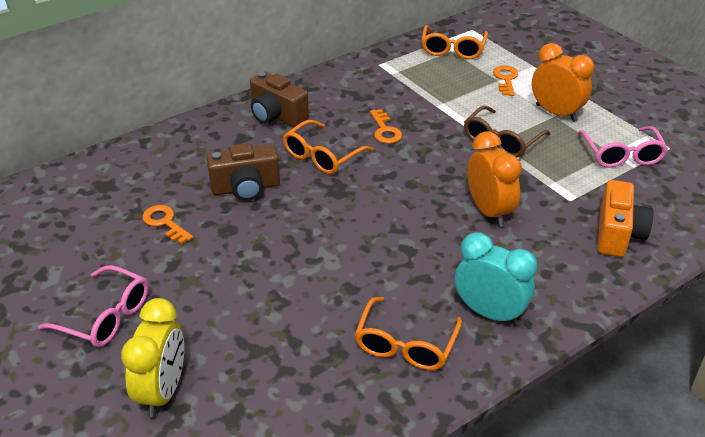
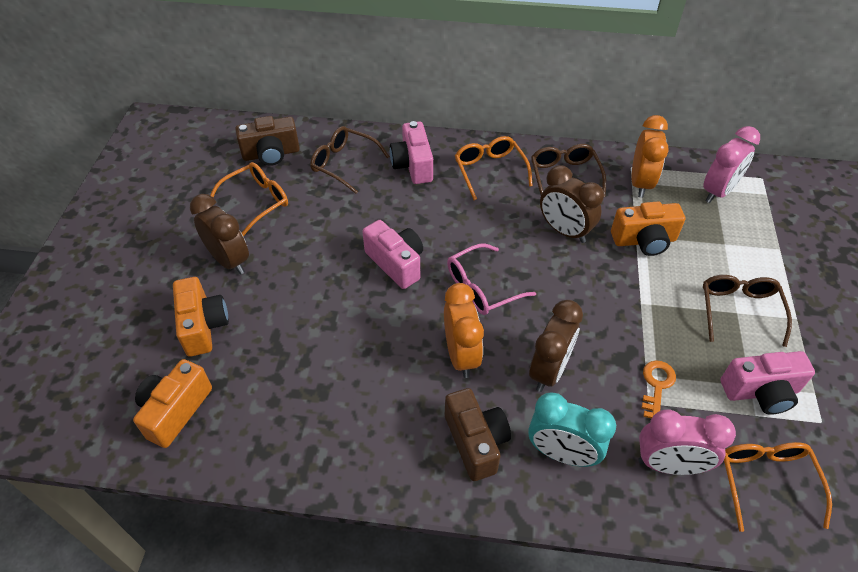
brown clock: 0 -> 3
brown glasses: 1 -> 3
orange camera: 1 -> 3
orange key: 3 -> 1
pink camera: 0 -> 3
pink clock: 0 -> 2
pink glasses: 2 -> 1
yellow clock: 1 -> 0

